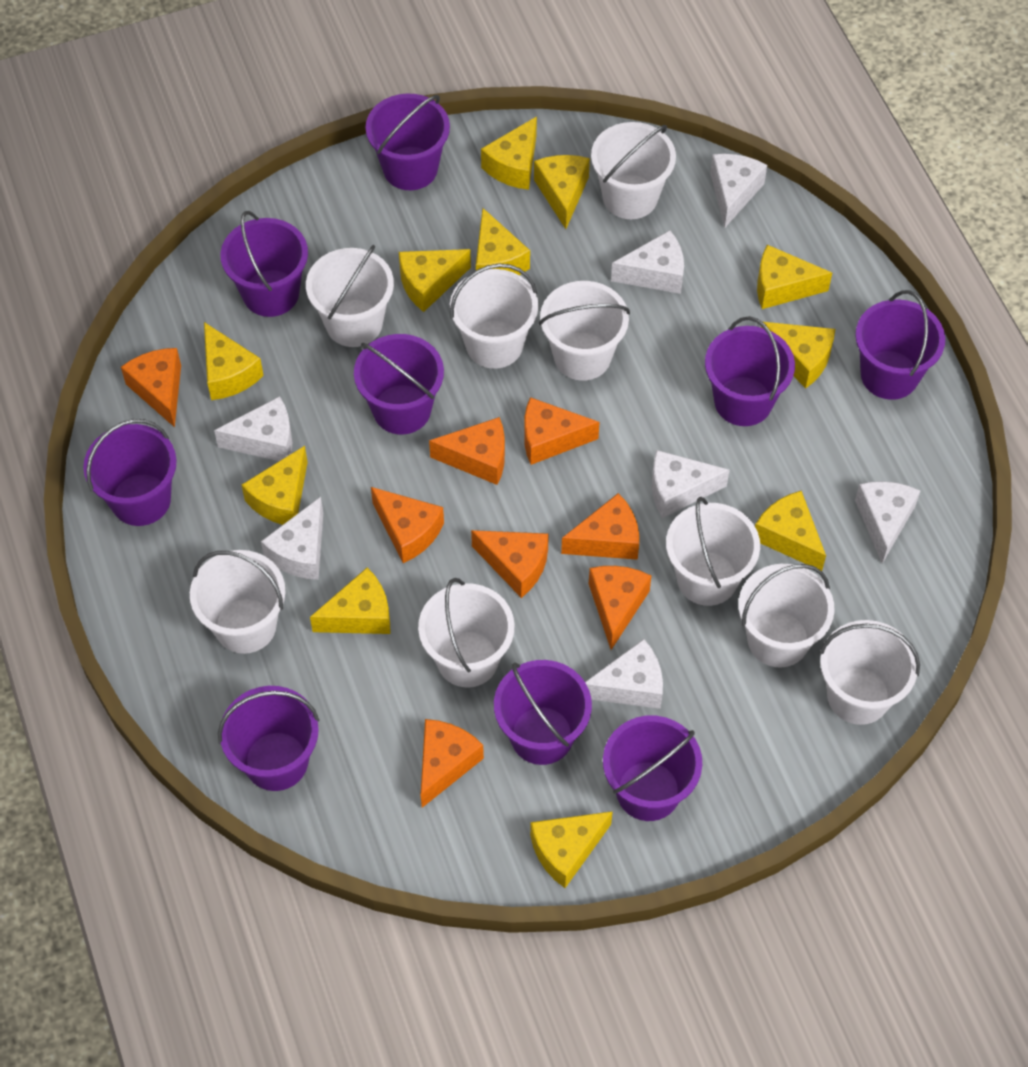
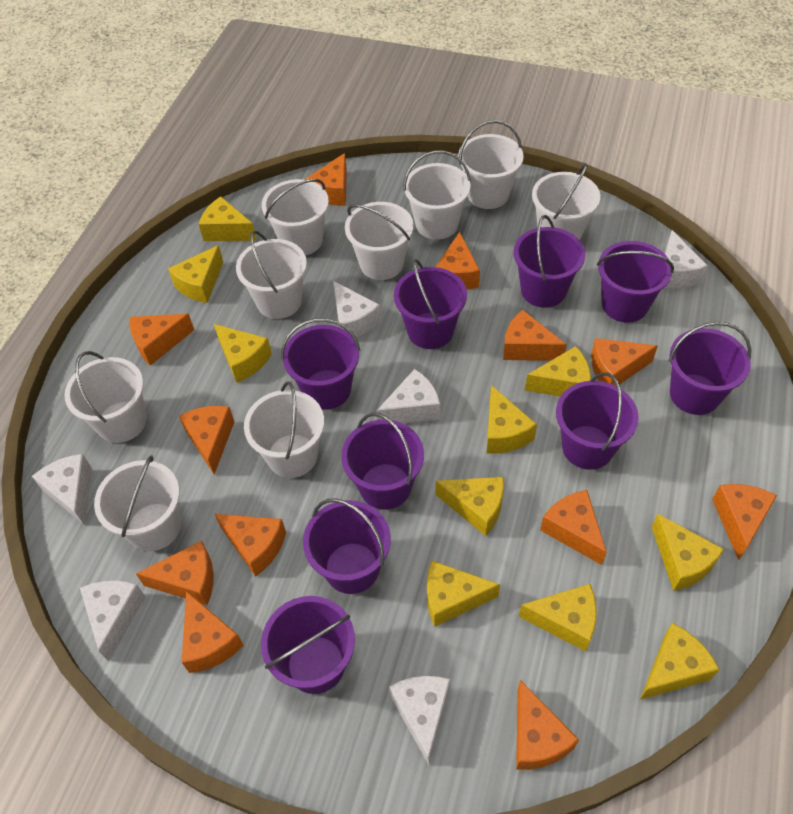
orange cheese: 8 -> 12
white cheese: 7 -> 6
yellow cheese: 11 -> 10

